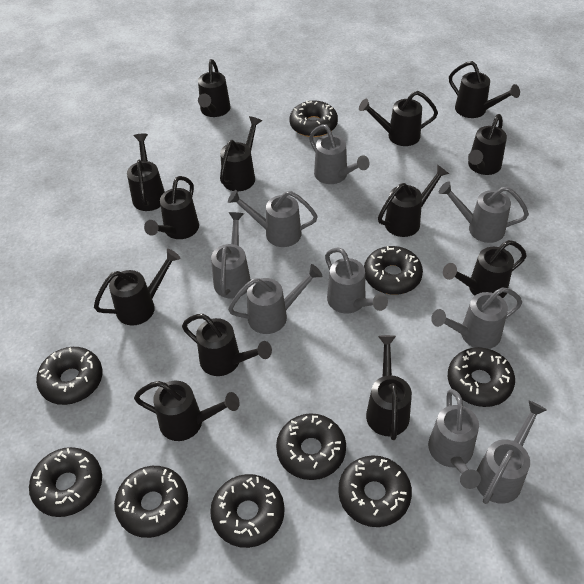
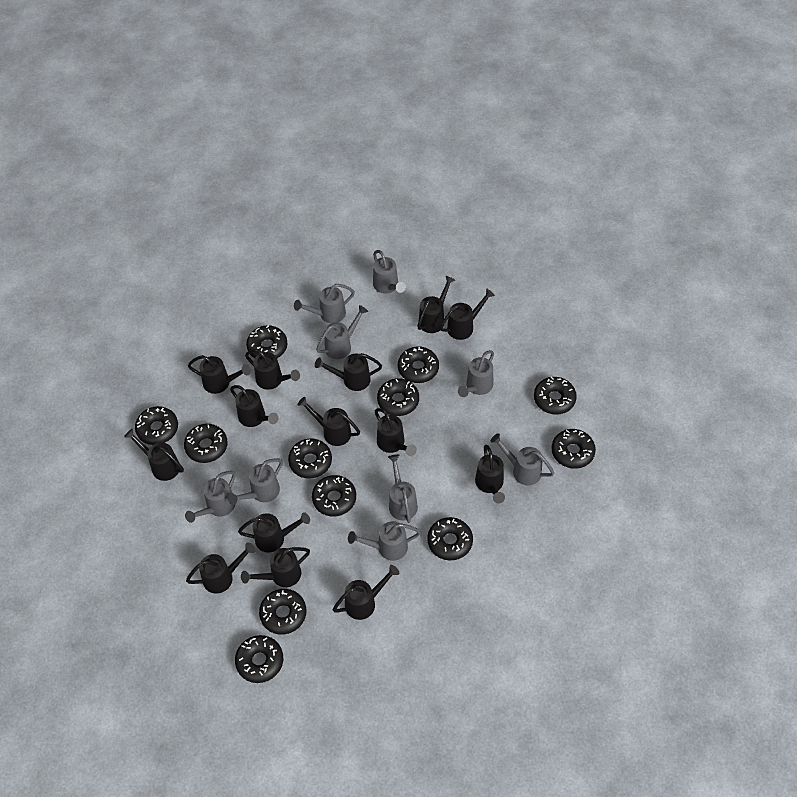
black donut: 9 -> 12
black watering can: 13 -> 14

